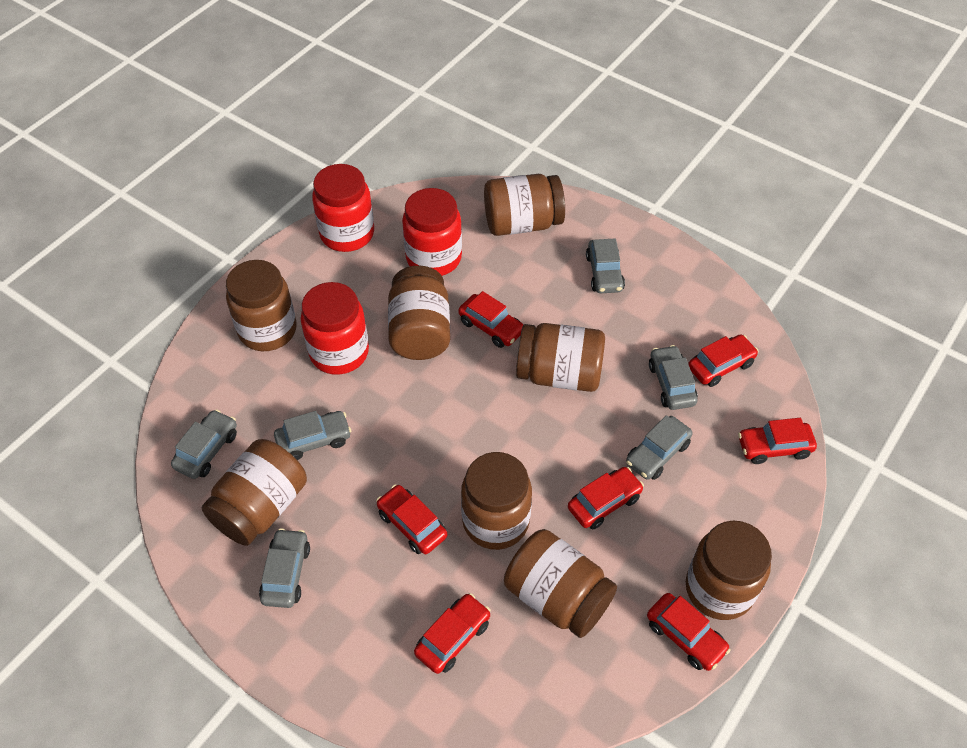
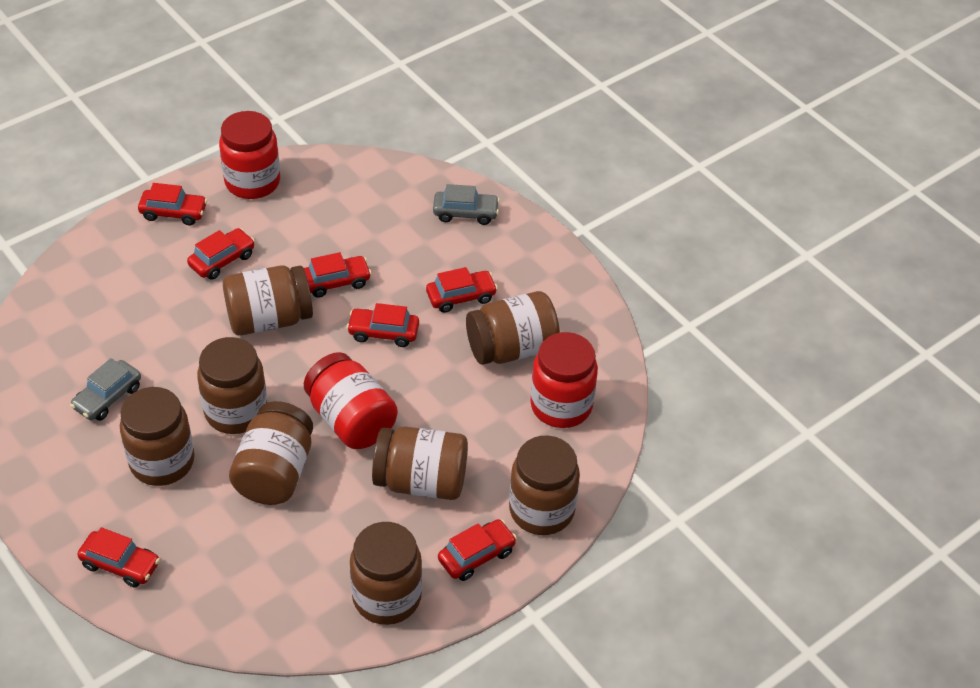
grey car: 6 -> 2

